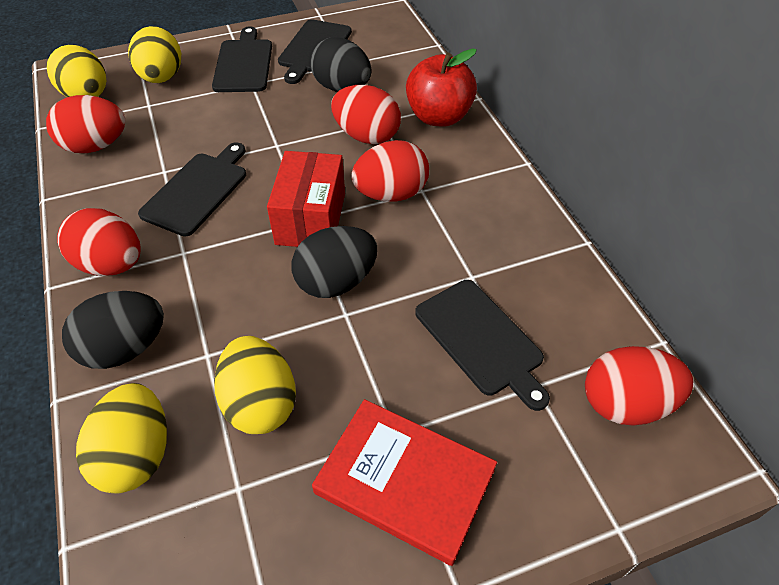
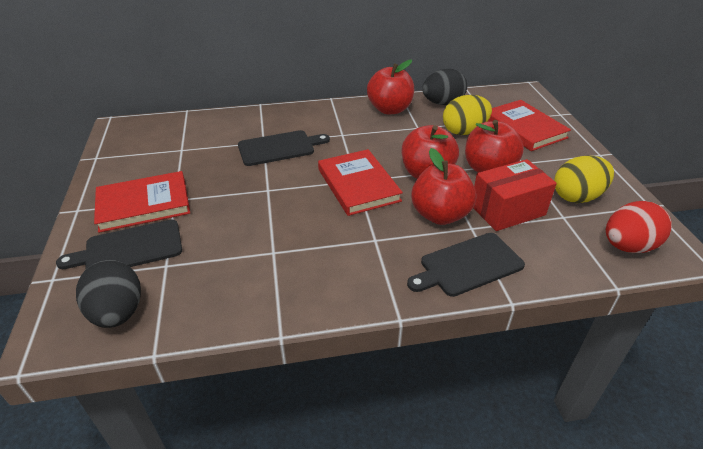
black cutting board: 4 -> 3
black egg: 3 -> 2
red apple: 1 -> 4
red book: 1 -> 3
red egg: 5 -> 1
yellow egg: 4 -> 2

